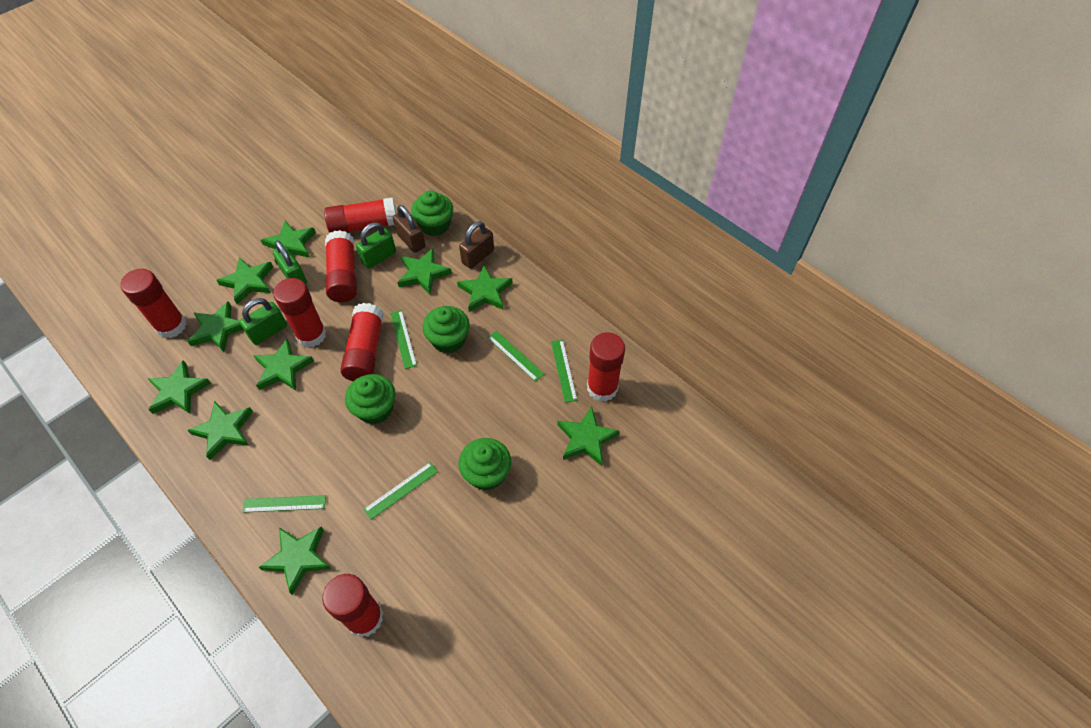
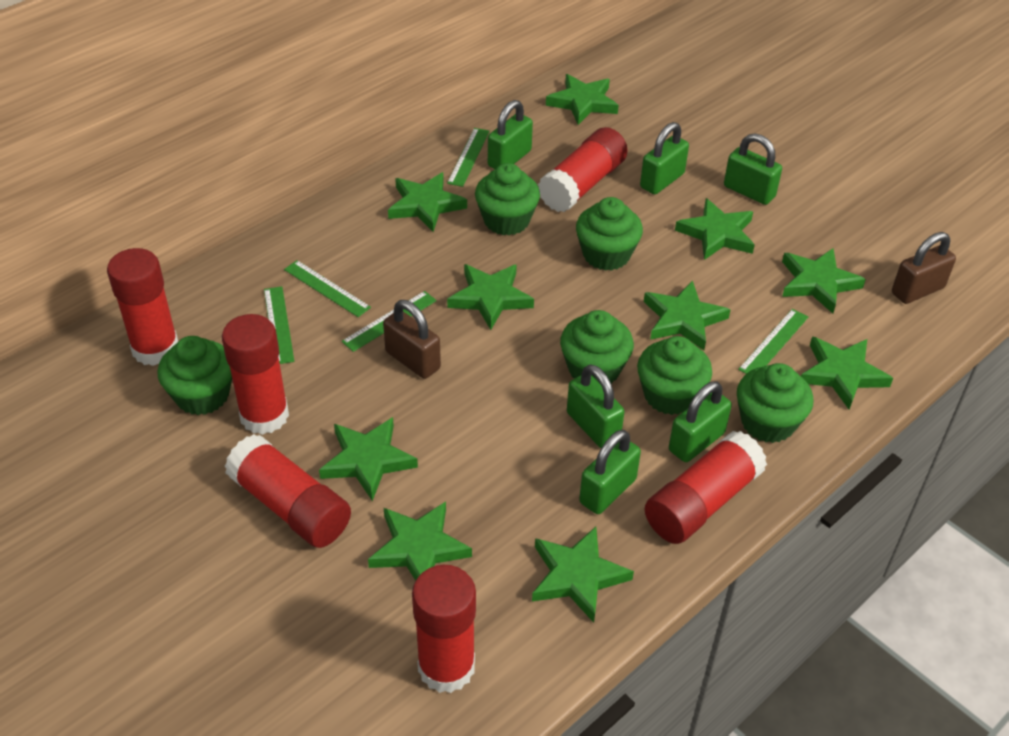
green cupcake: 4 -> 6
green padlock: 3 -> 6
red glue stick: 7 -> 6

